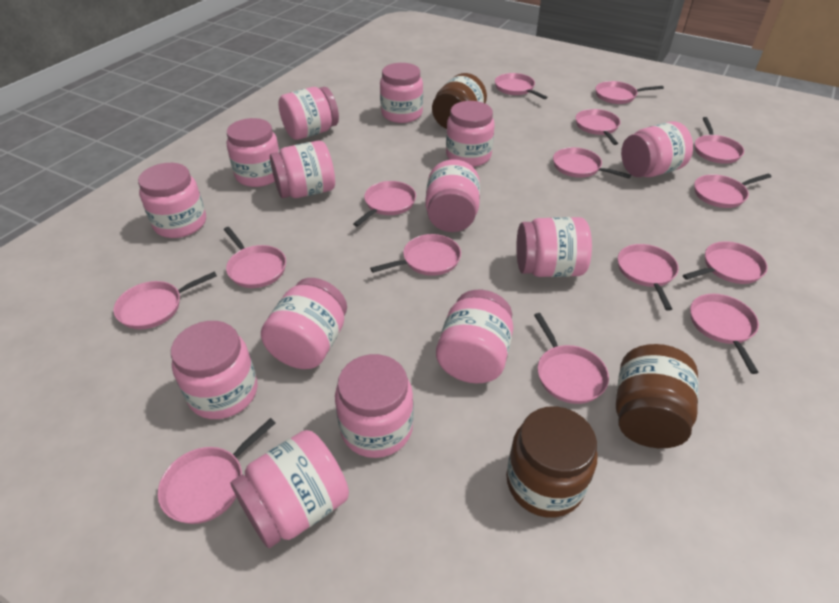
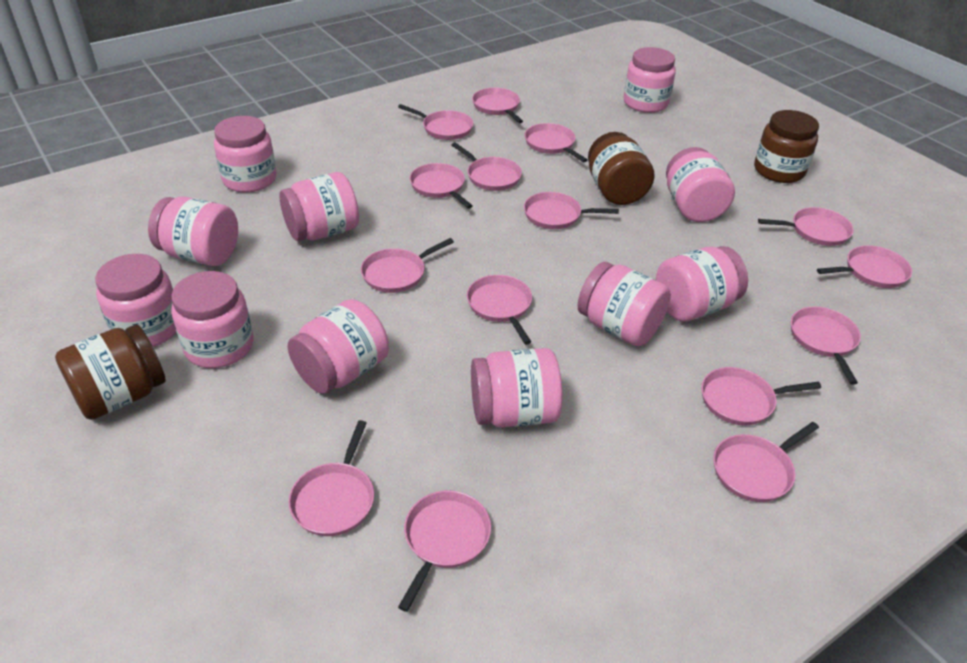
pink jar: 14 -> 11

